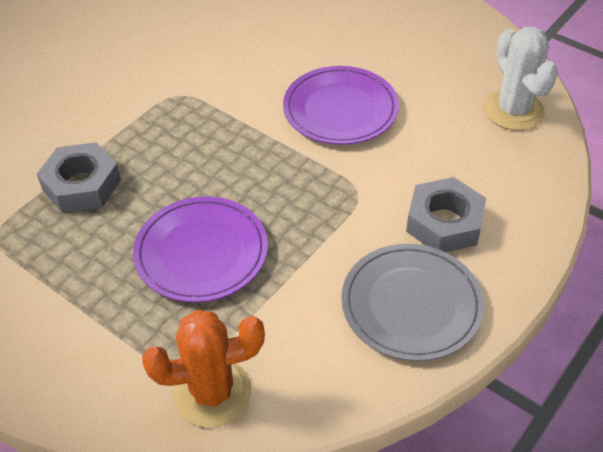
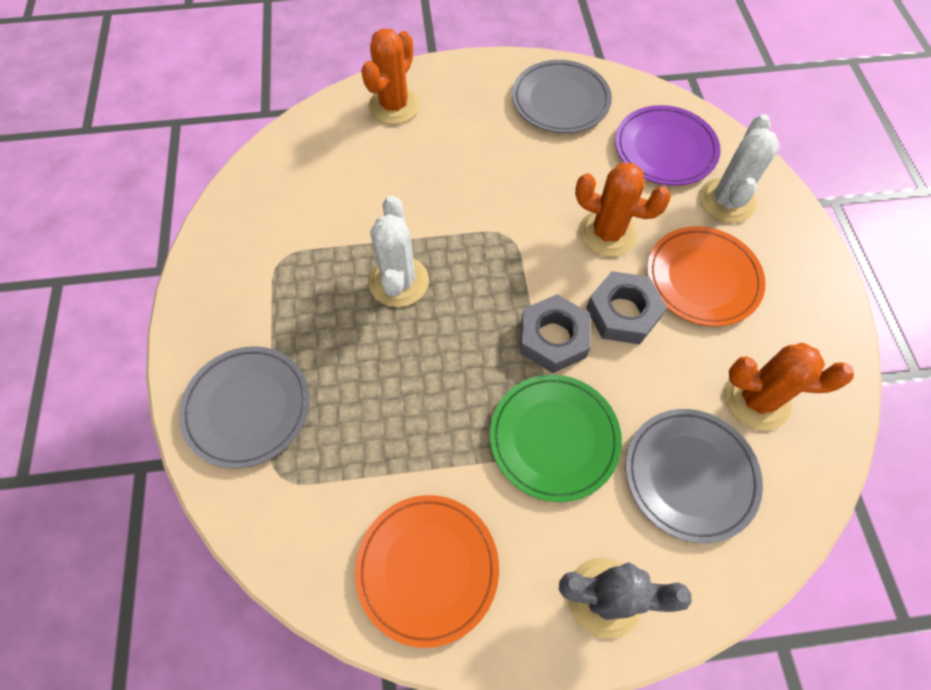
green plate: 0 -> 1
grey cactus: 0 -> 1
grey plate: 1 -> 3
orange cactus: 1 -> 3
orange plate: 0 -> 2
purple plate: 2 -> 1
white cactus: 1 -> 2

